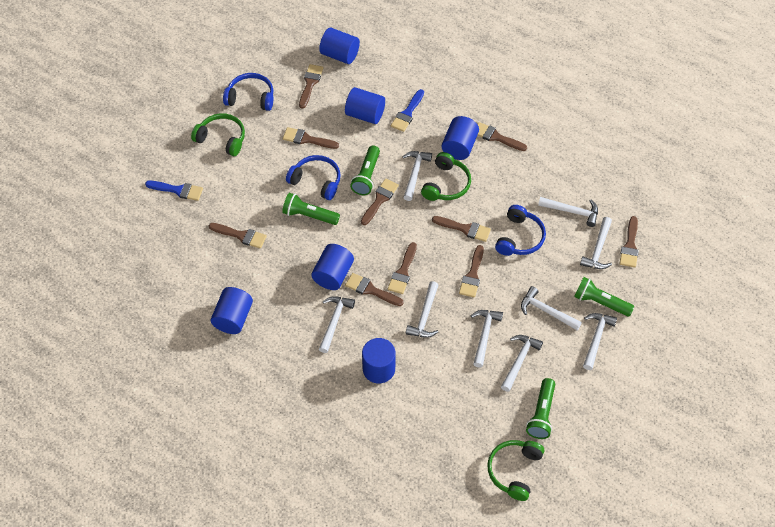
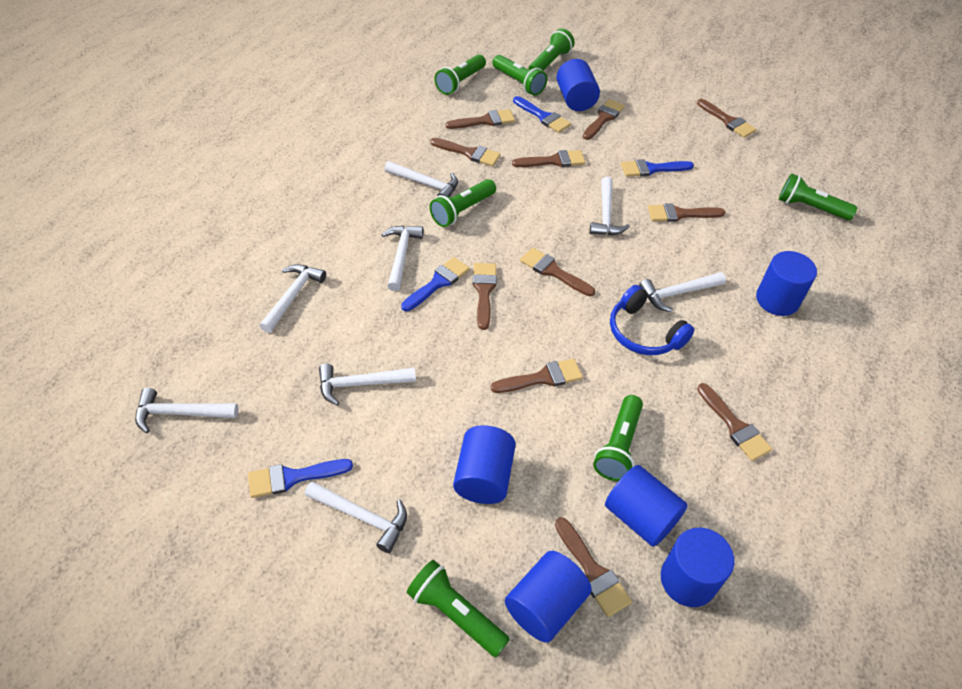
blue brush: 2 -> 4
blue headphones: 3 -> 1
brown brush: 10 -> 11
green flashlight: 4 -> 7
green headphones: 3 -> 0
white hammer: 9 -> 8

